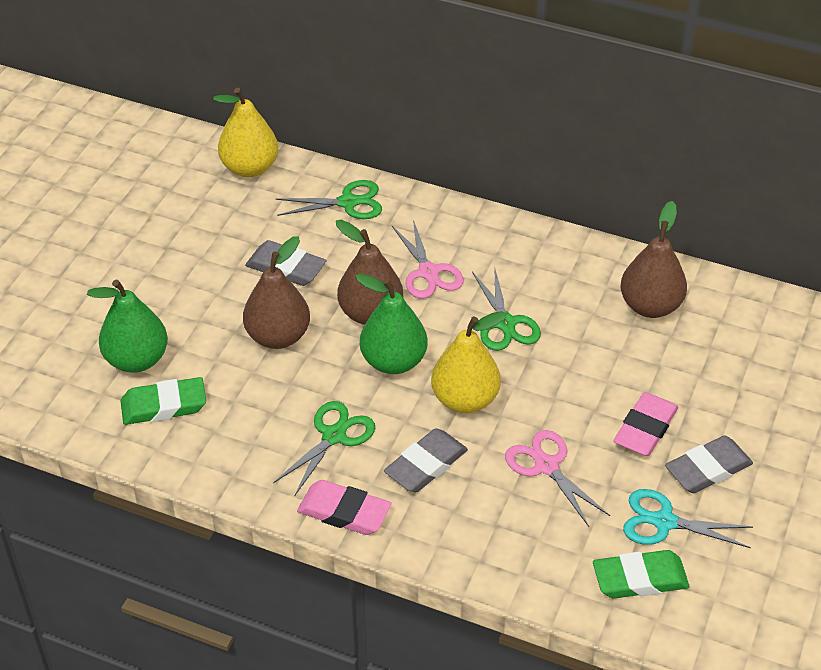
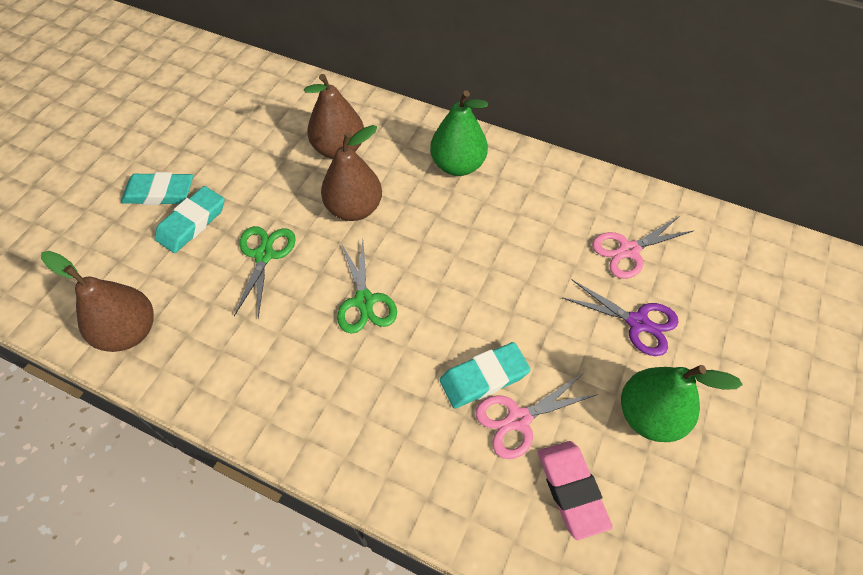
green eraser: 2 -> 0
green scissors: 3 -> 2
grey eraser: 3 -> 0
pink eraser: 2 -> 1
purple scissors: 0 -> 1
turquoise eraser: 0 -> 3
turquoise scissors: 1 -> 0
yellow pear: 2 -> 0

